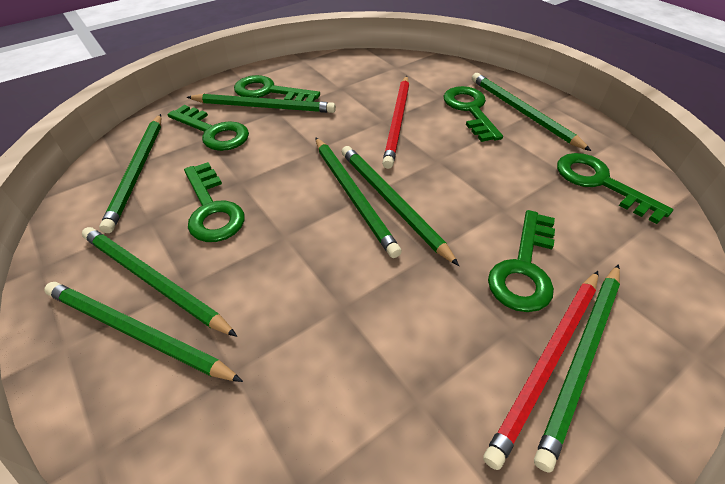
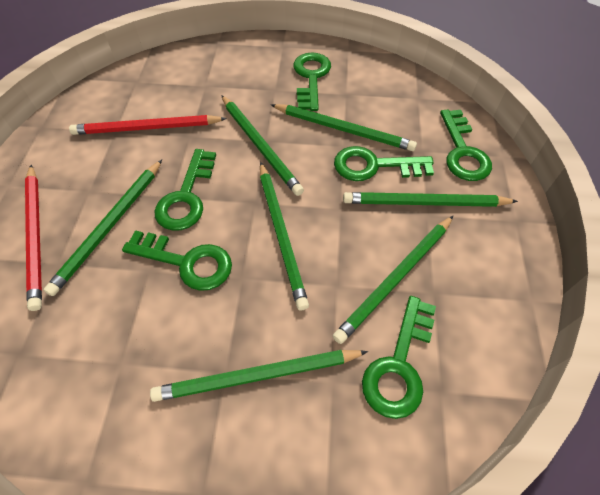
green pencil: 8 -> 7

